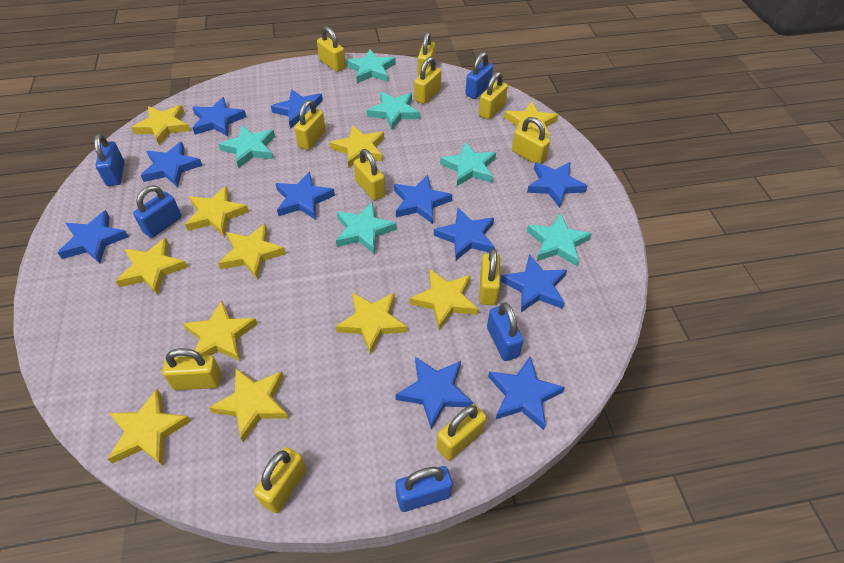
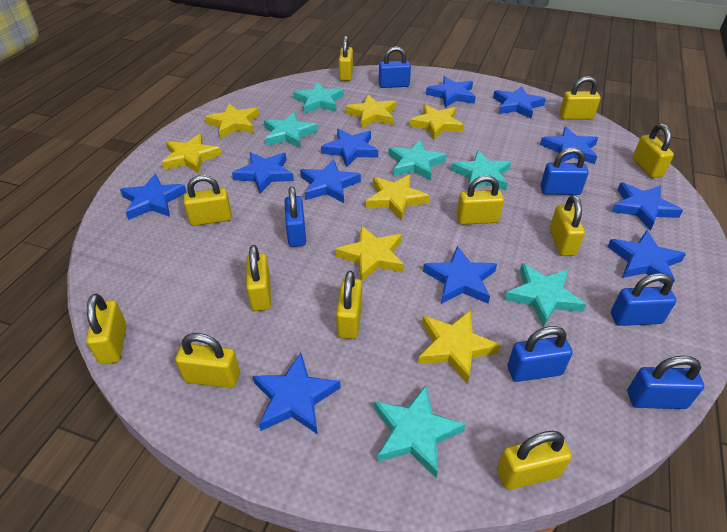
blue padlock: 5 -> 6
yellow star: 11 -> 7

